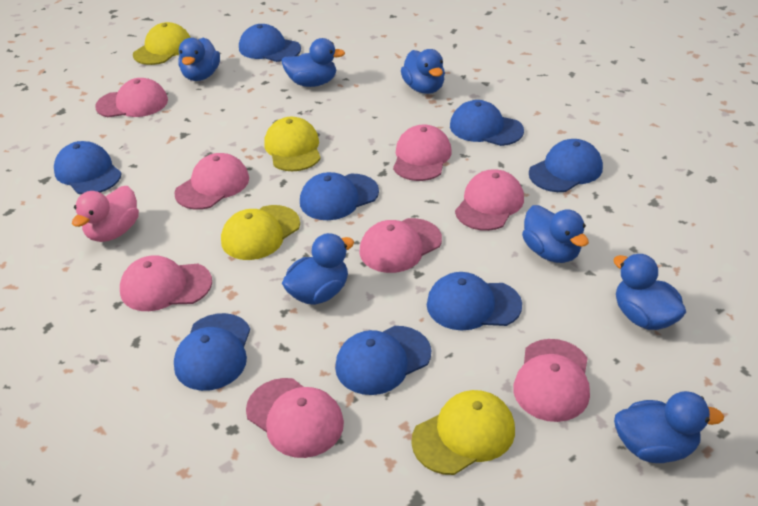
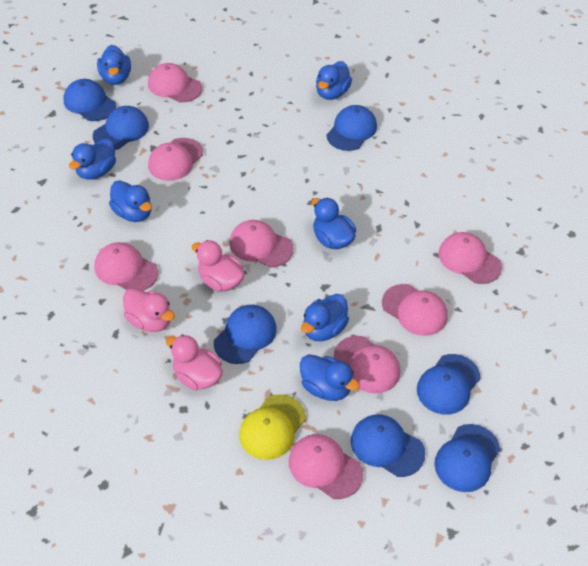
blue cap: 8 -> 7
pink duck: 1 -> 3
yellow cap: 4 -> 1

